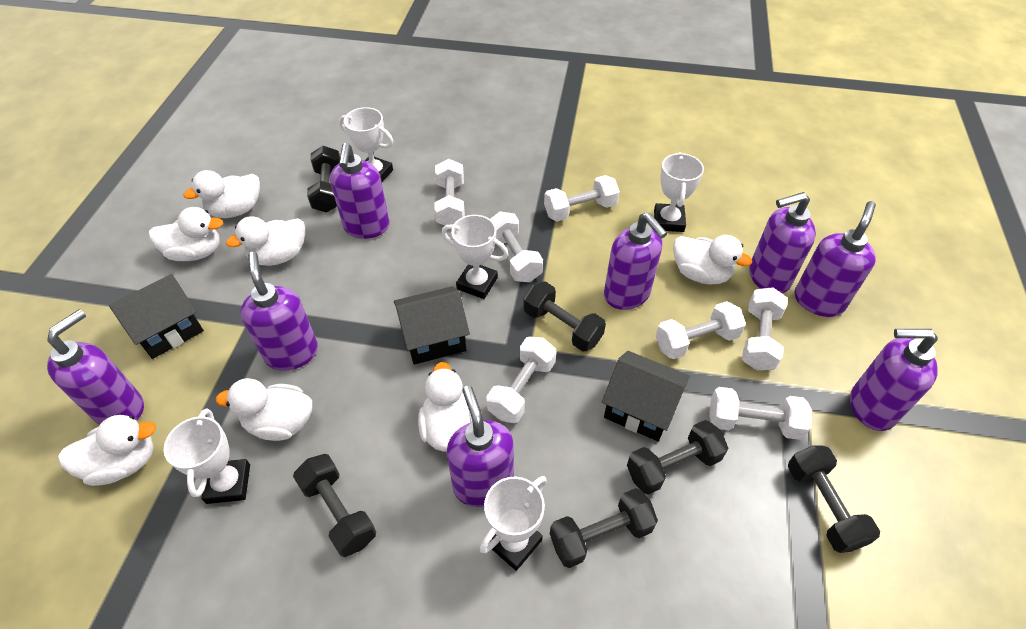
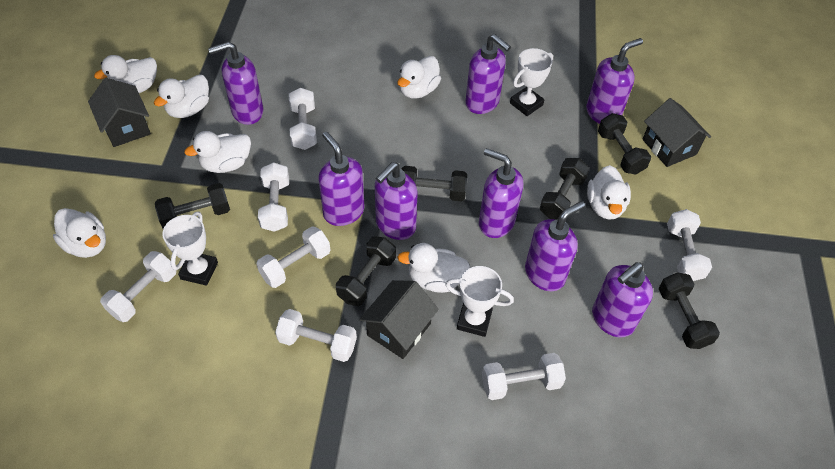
white trophy: 5 -> 3

